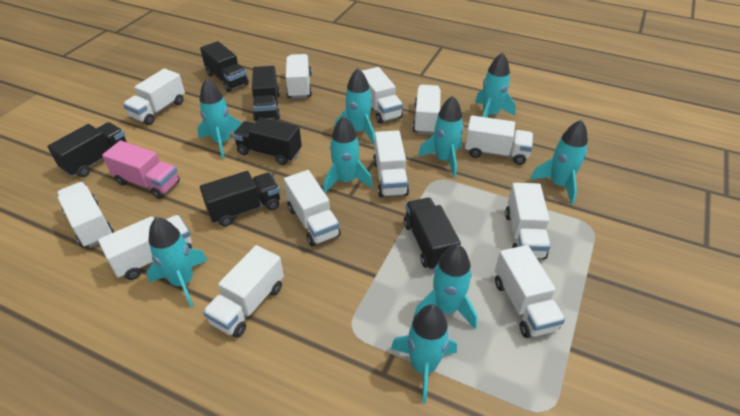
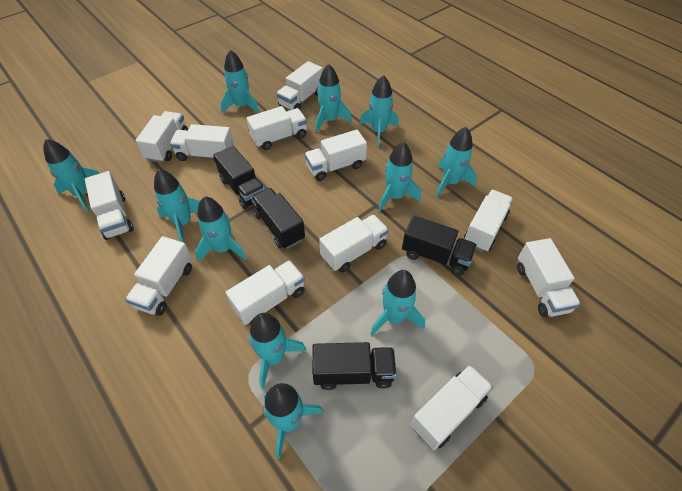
black truck: 6 -> 4
pink truck: 1 -> 0
turquoise rocket: 9 -> 11

